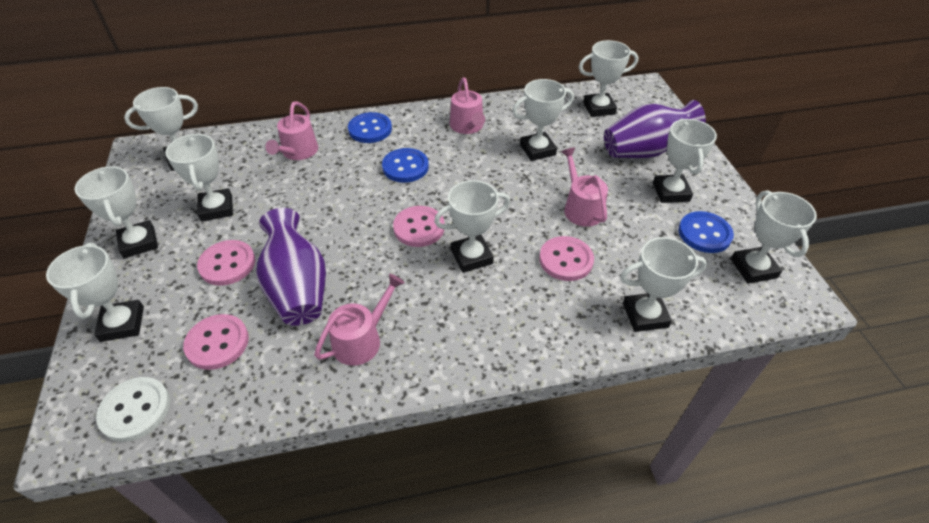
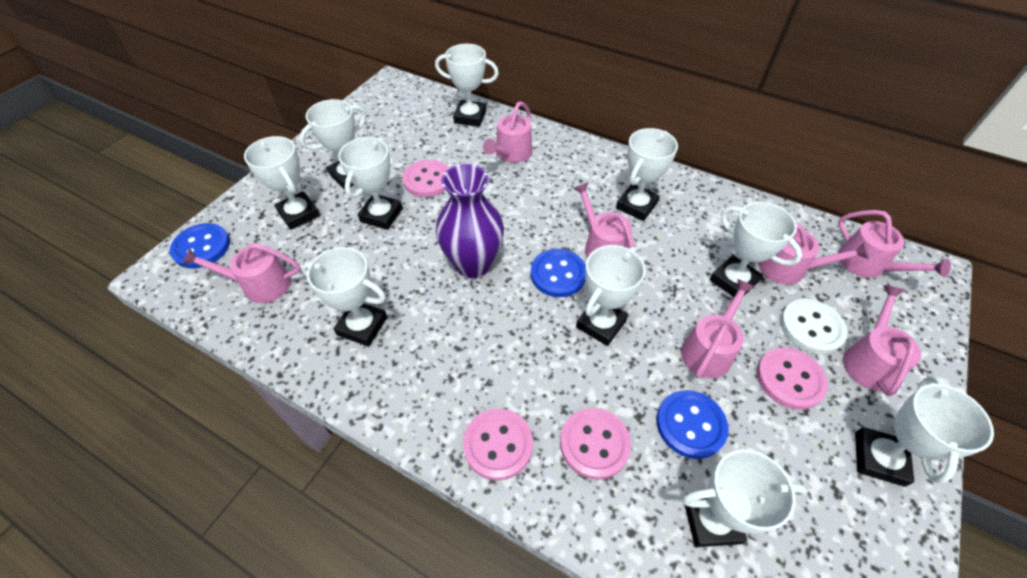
pink watering can: 4 -> 7
purple vase: 2 -> 1

